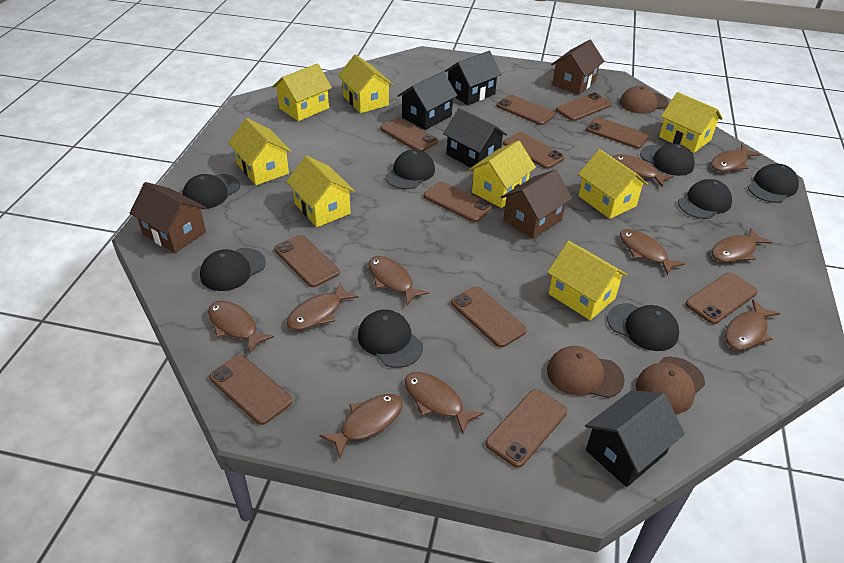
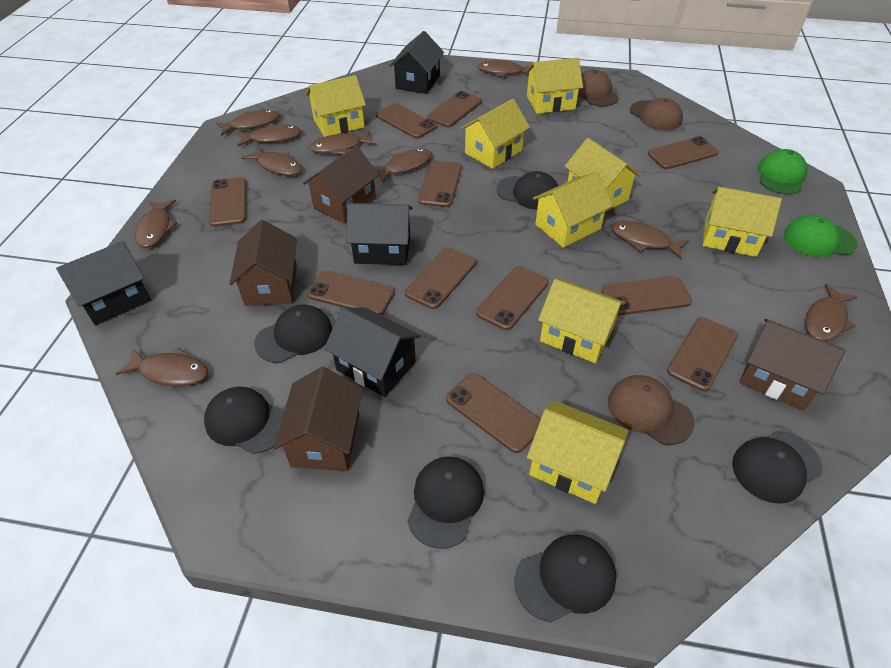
black cap: 8 -> 6
brown house: 3 -> 4
green cap: 0 -> 2

